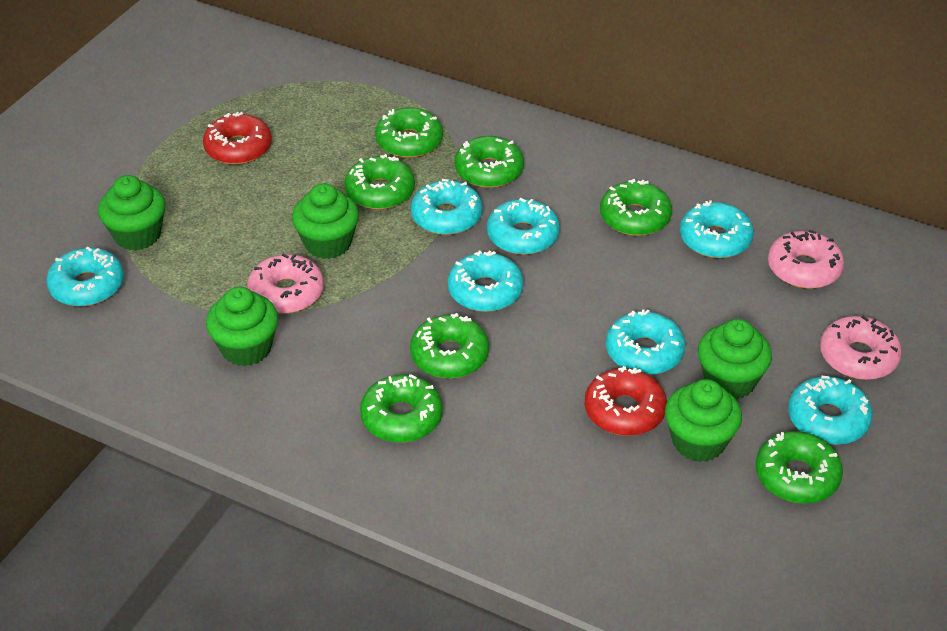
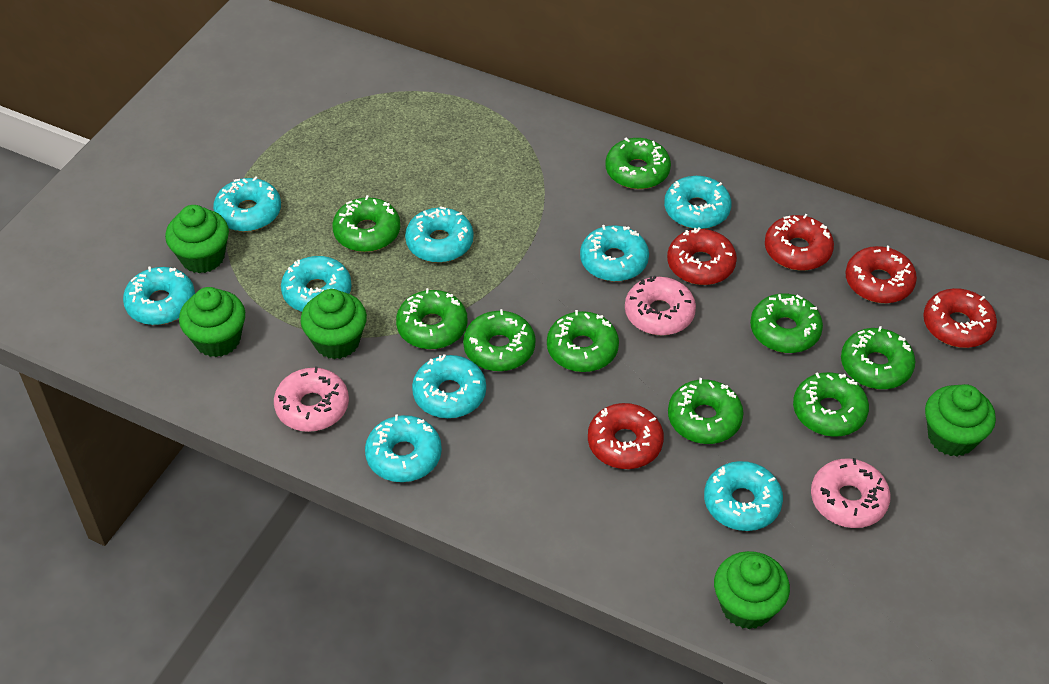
green donut: 7 -> 9
red donut: 2 -> 5
turquoise donut: 7 -> 9

